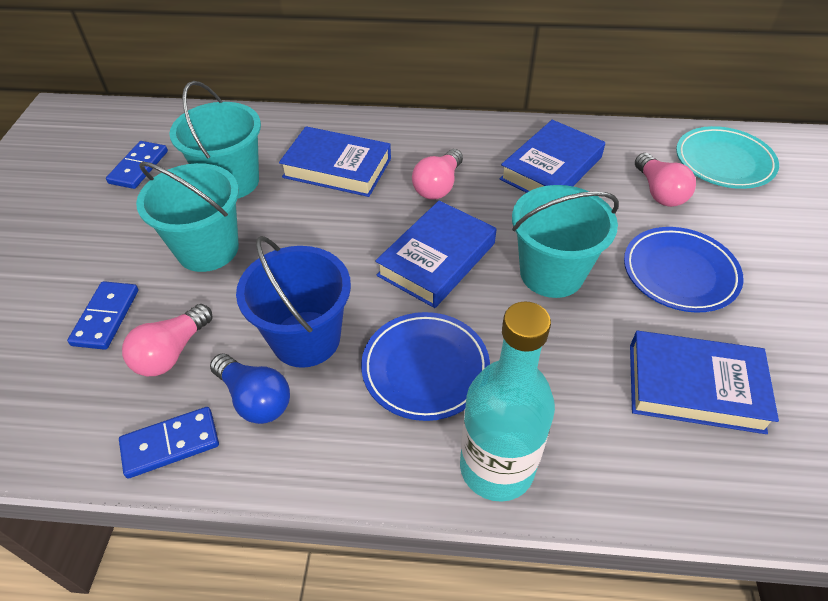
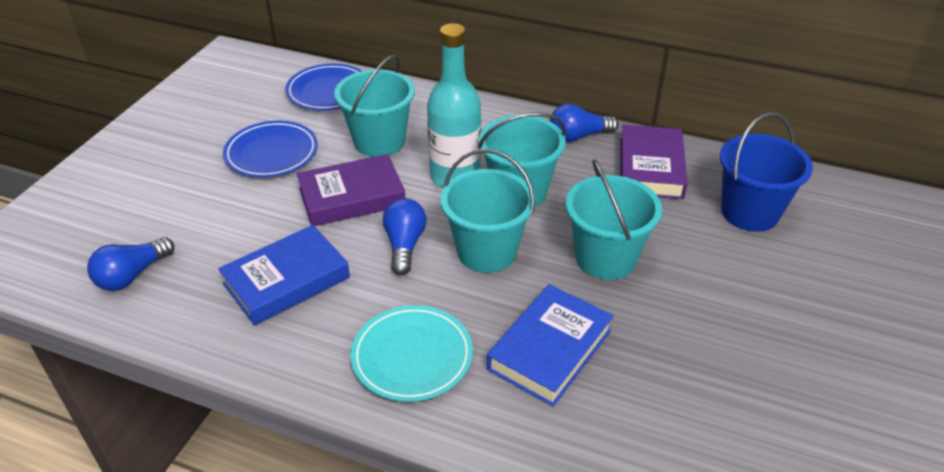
blue book: 4 -> 2
blue domino: 3 -> 0
blue light bulb: 1 -> 3
pink light bulb: 3 -> 0
purple book: 0 -> 2
turquoise bucket: 3 -> 4

